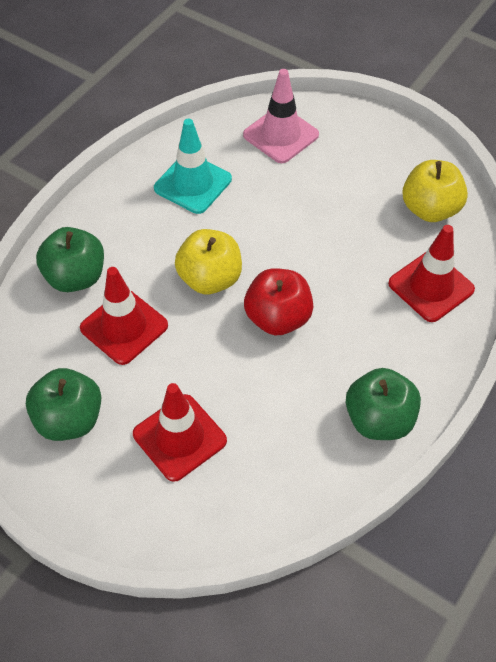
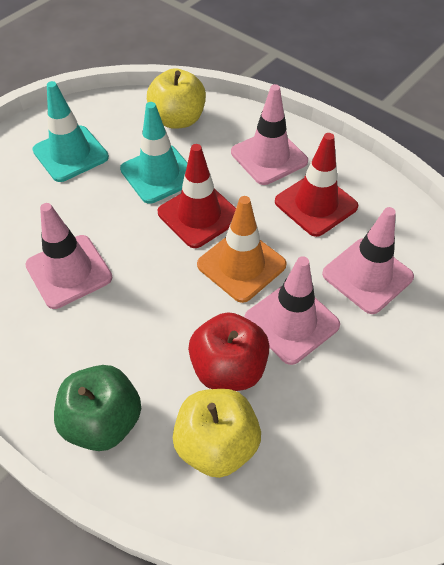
green apple: 3 -> 1
orange traffic cone: 0 -> 1
pink traffic cone: 1 -> 4
red traffic cone: 3 -> 2
turquoise traffic cone: 1 -> 2

